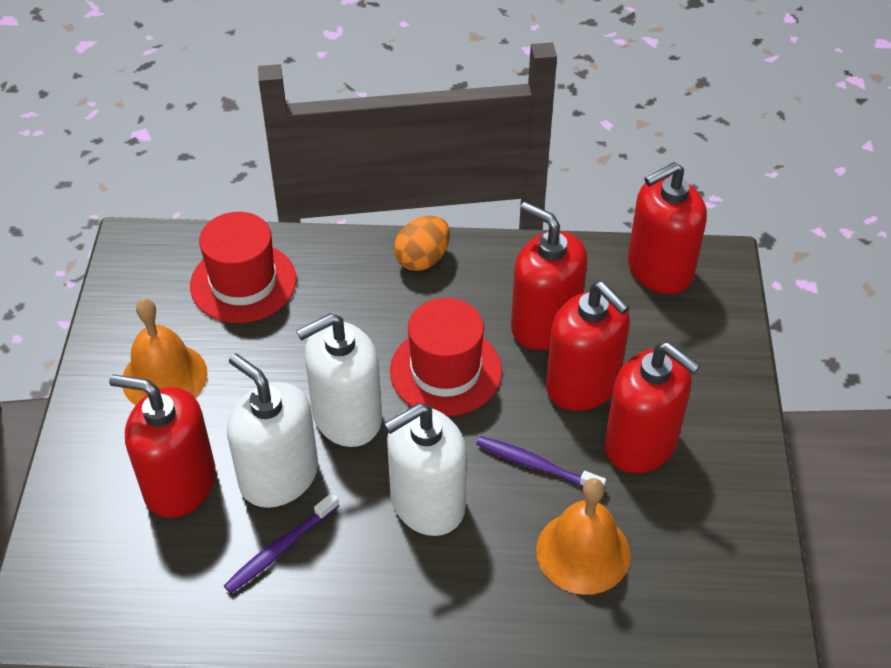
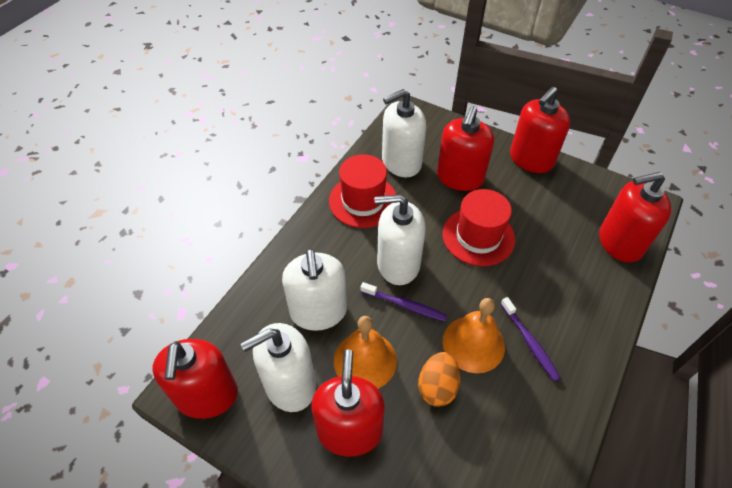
white soap dispenser: 3 -> 4

